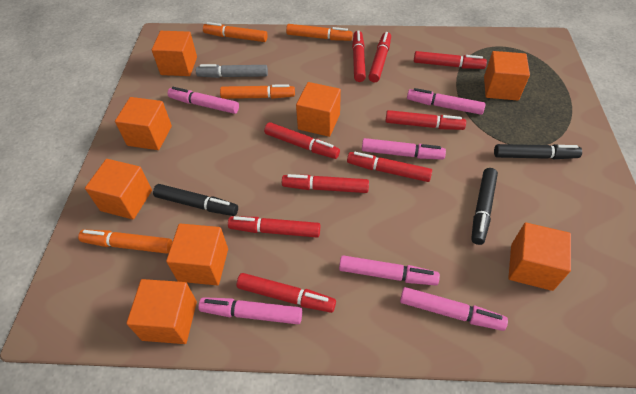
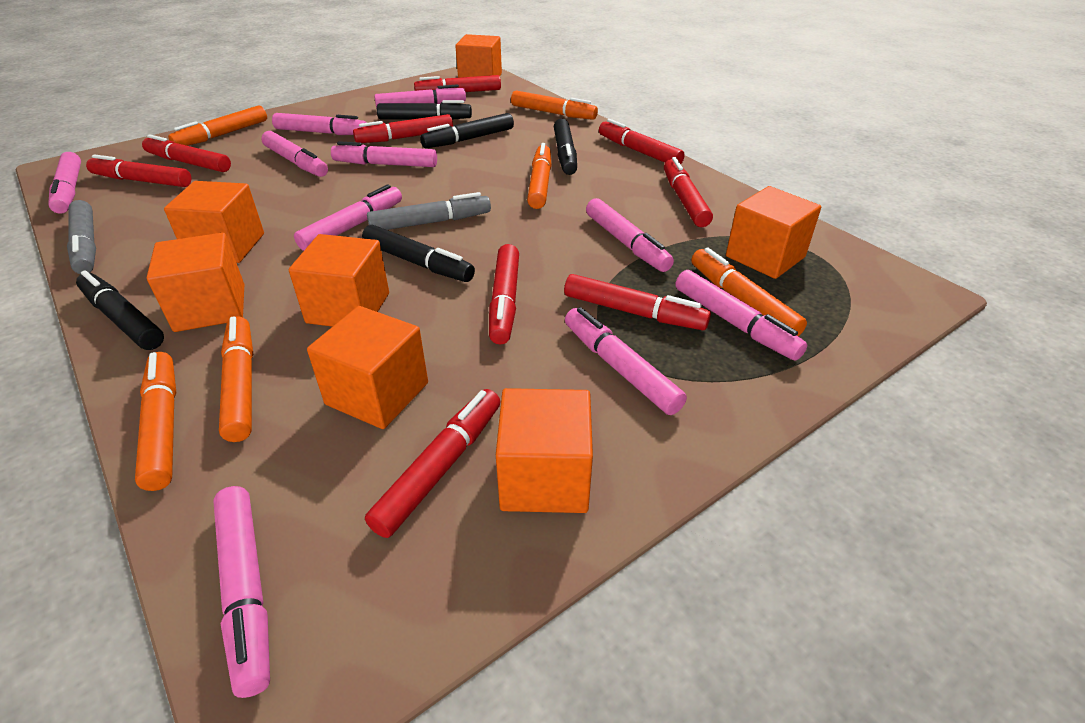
black marker: 3 -> 5
grey marker: 1 -> 2
orange cube: 8 -> 7
orange marker: 4 -> 6
pink marker: 6 -> 10

